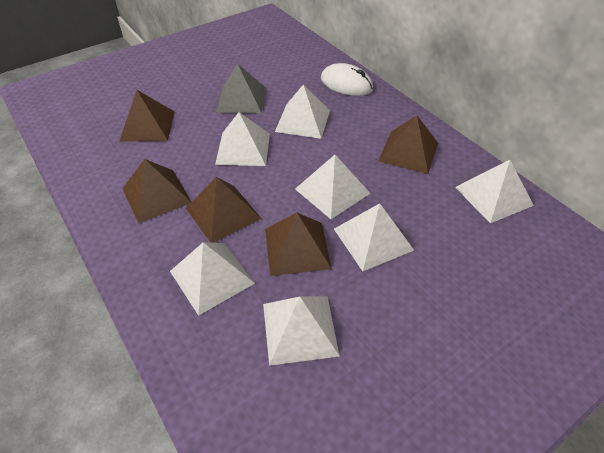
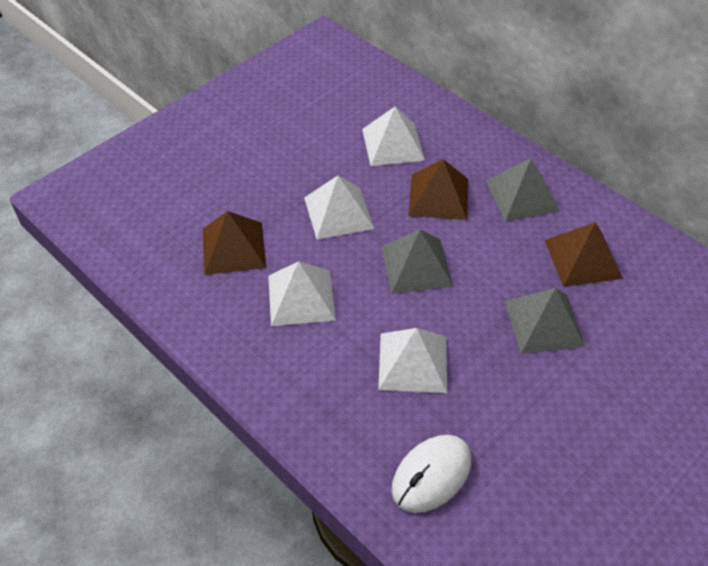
brown pyramid: 5 -> 3
grey pyramid: 1 -> 3
white pyramid: 7 -> 4

